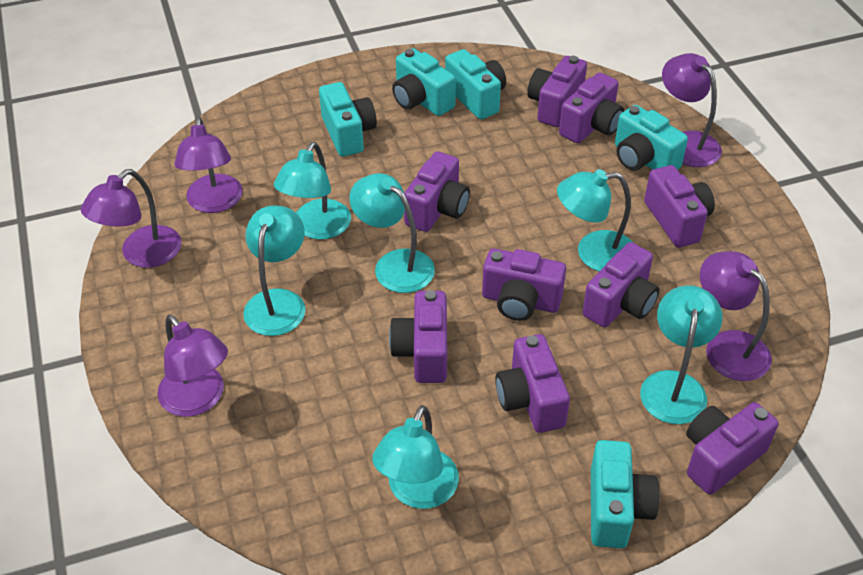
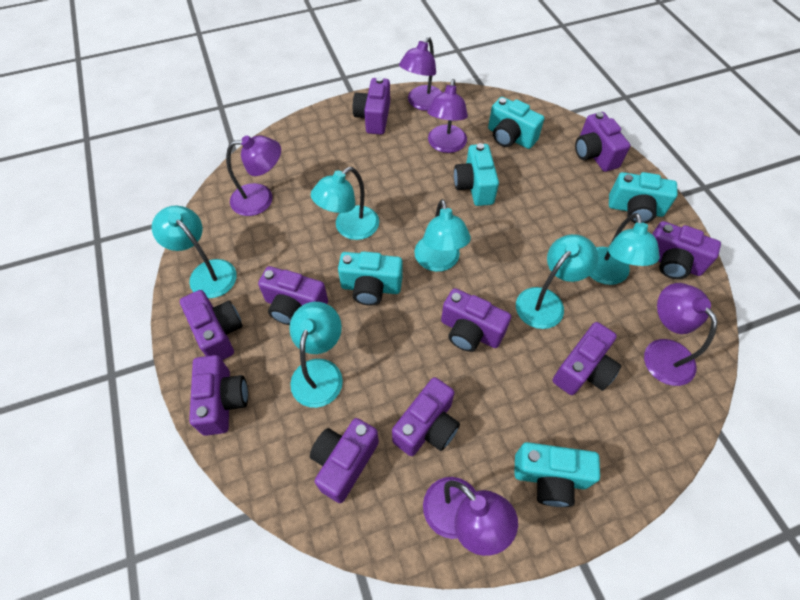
purple camera: 9 -> 10

